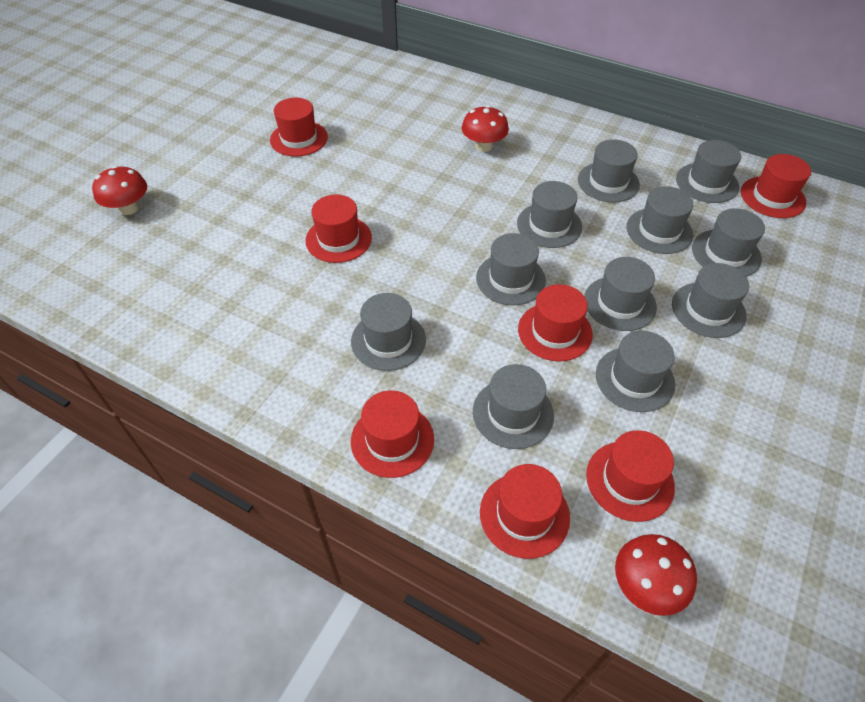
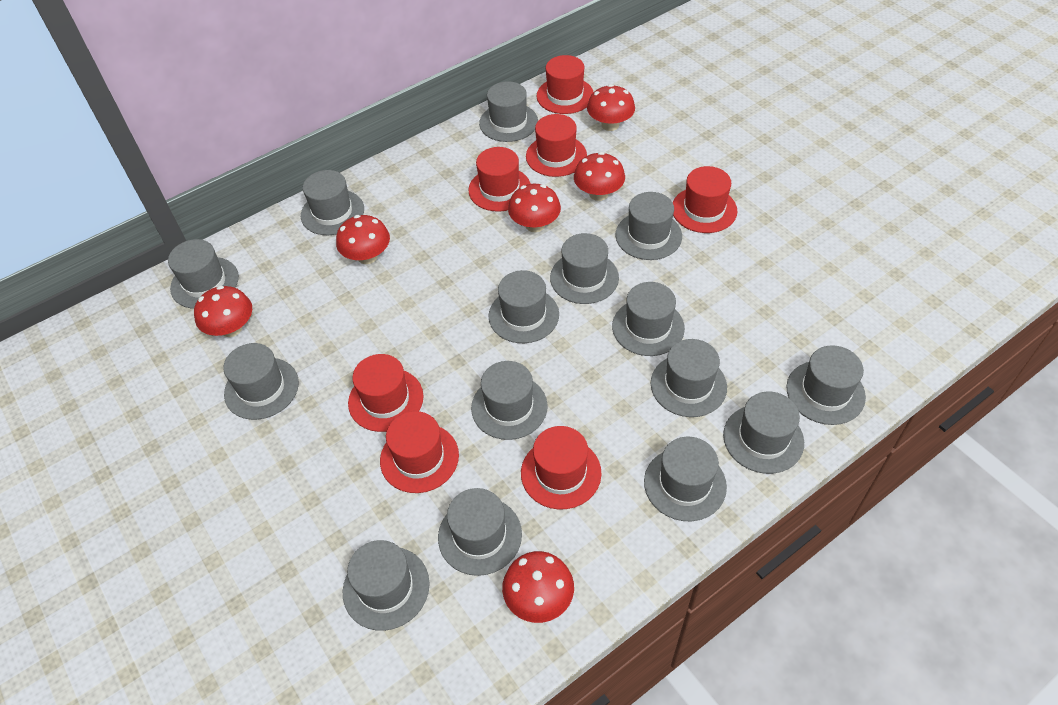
grey hat: 11 -> 15
red mushroom: 3 -> 6

